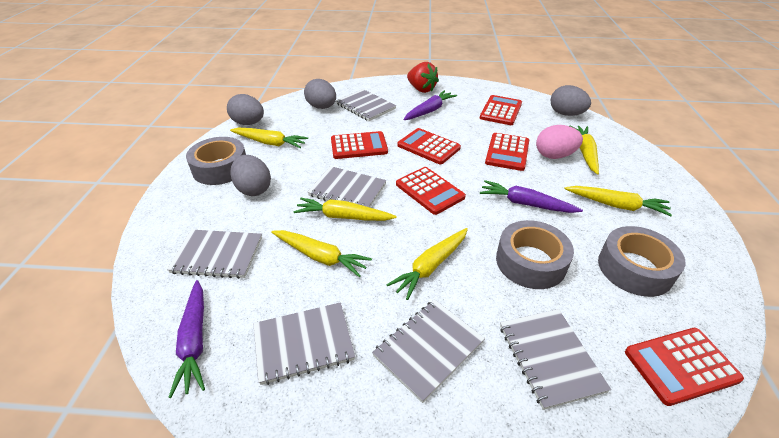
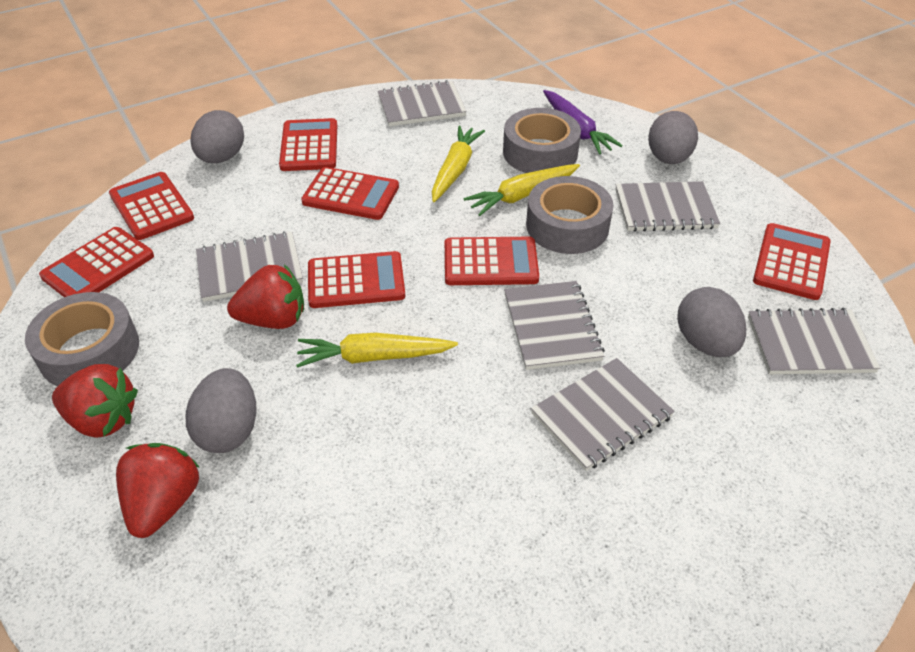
pink egg: 1 -> 0
purple carrot: 3 -> 1
red calculator: 6 -> 7
red strawberry: 1 -> 3
yellow carrot: 6 -> 3

